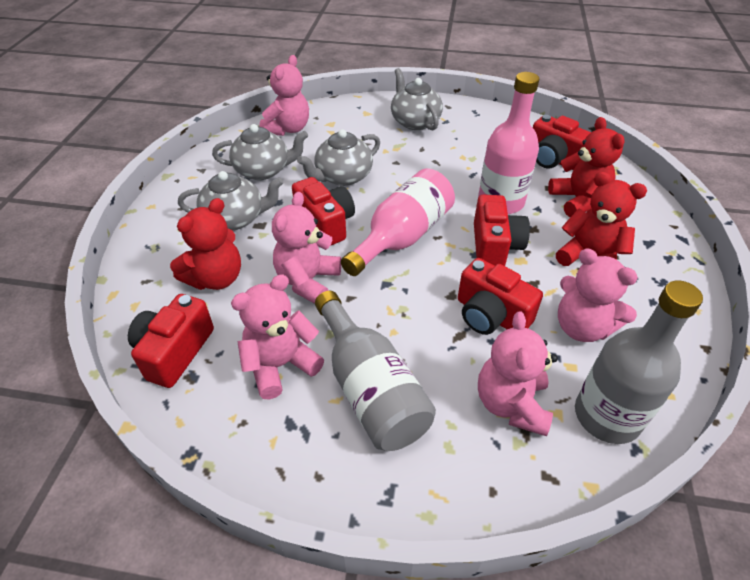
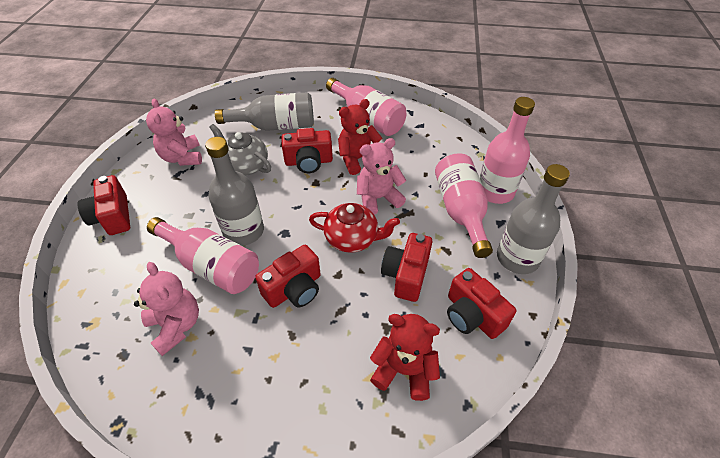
grey bottle: 2 -> 3
grey teapot: 4 -> 1
pink bottle: 2 -> 4
pink teddy bear: 5 -> 3
red teapot: 0 -> 1
red teddy bear: 3 -> 2

